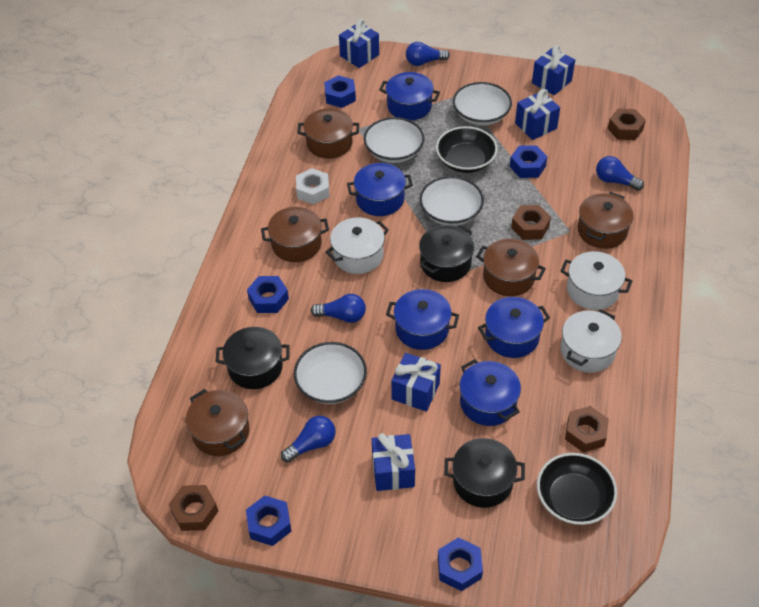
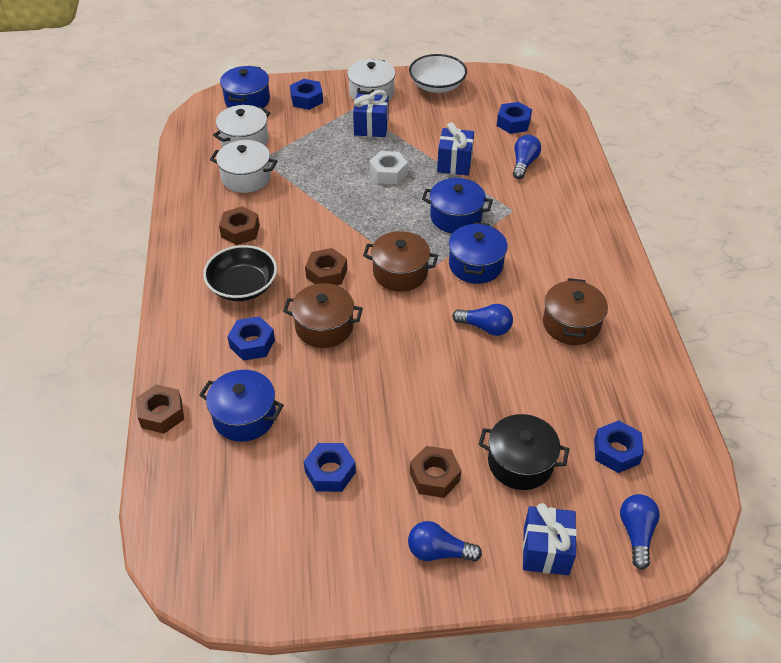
black bowl: 2 -> 1
black pot: 3 -> 1
blue gift: 5 -> 3
blue pot: 5 -> 4
brown pot: 5 -> 3
white bowl: 4 -> 1

